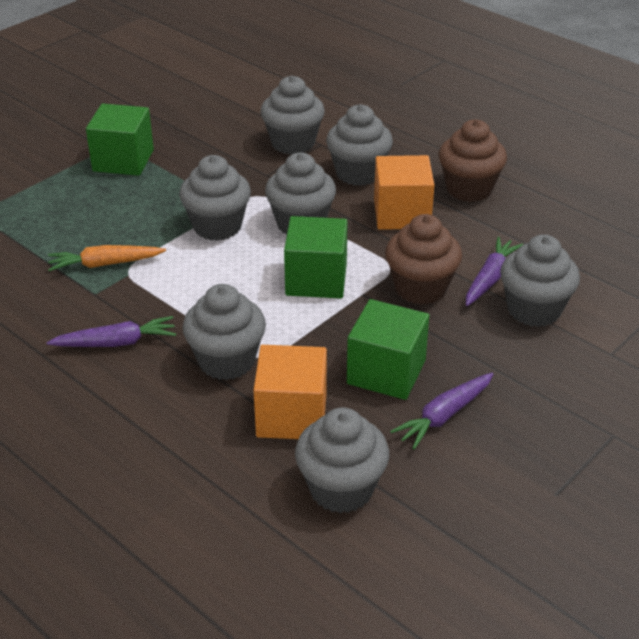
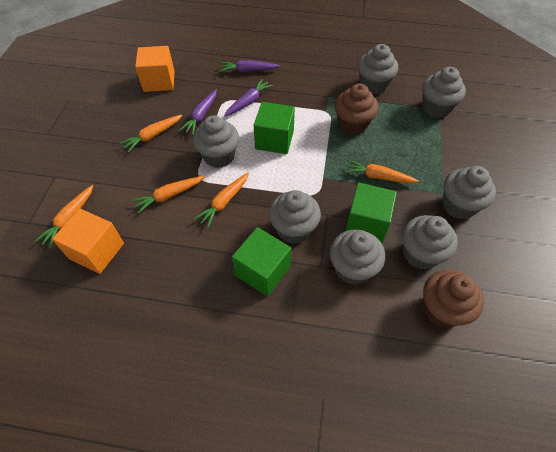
orange carrot: 1 -> 5

